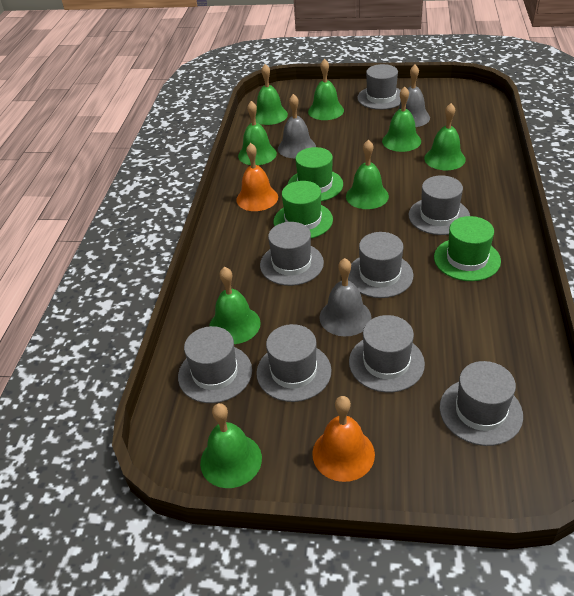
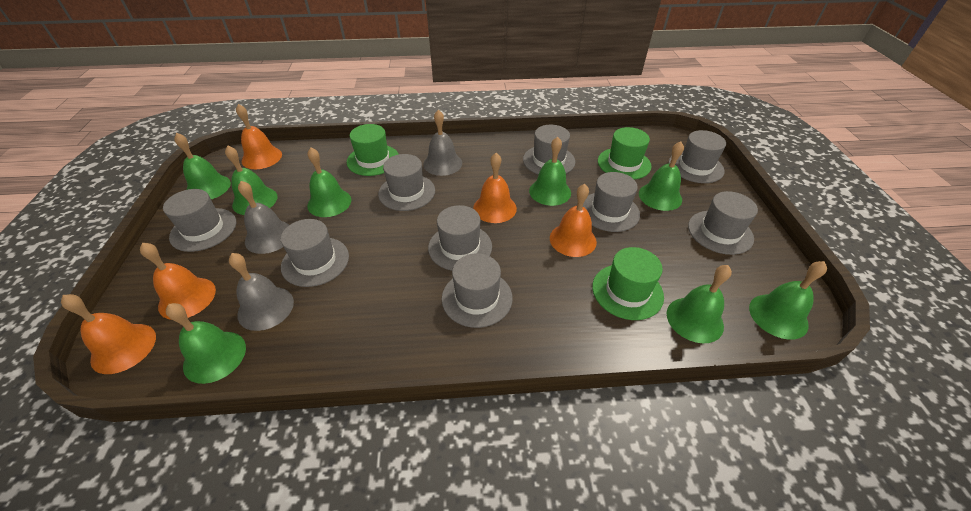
grey hat: 8 -> 9
orange bell: 2 -> 5

